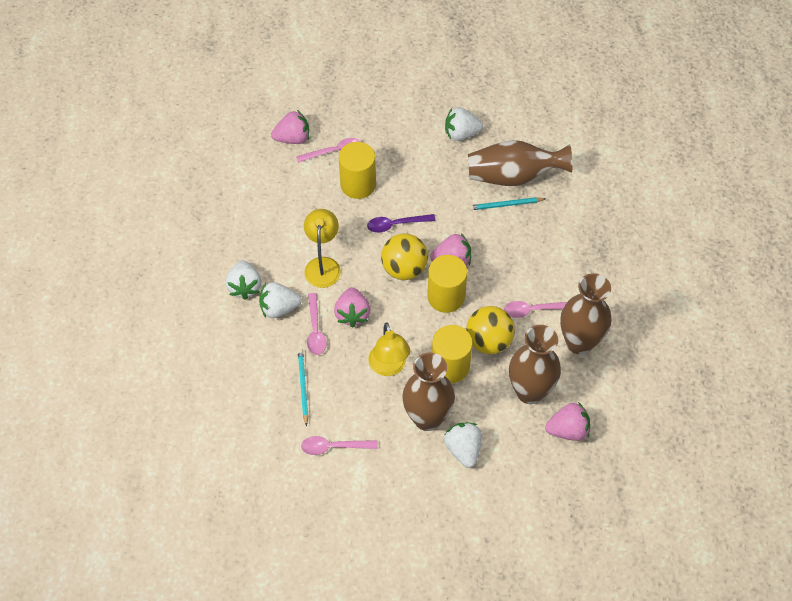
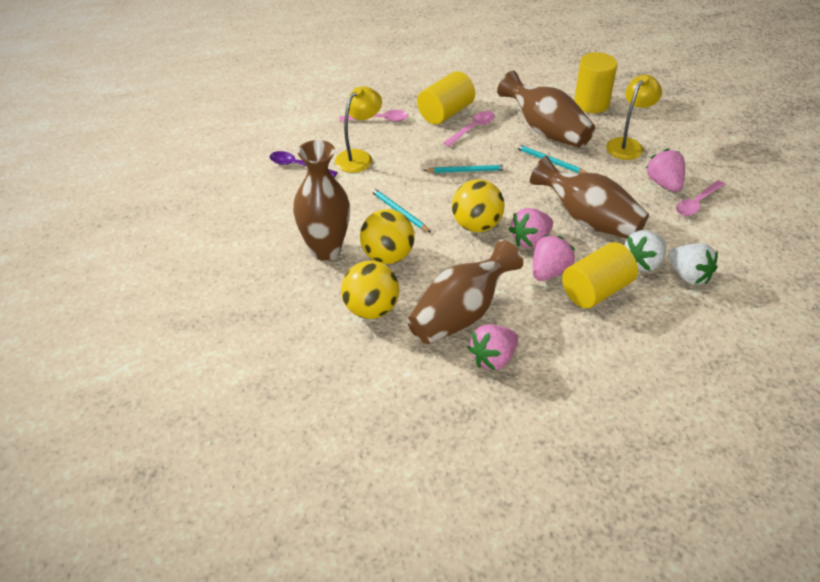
pink spoon: 4 -> 3
turquoise pencil: 2 -> 3
white strawberry: 4 -> 2
yellow ball: 2 -> 3

